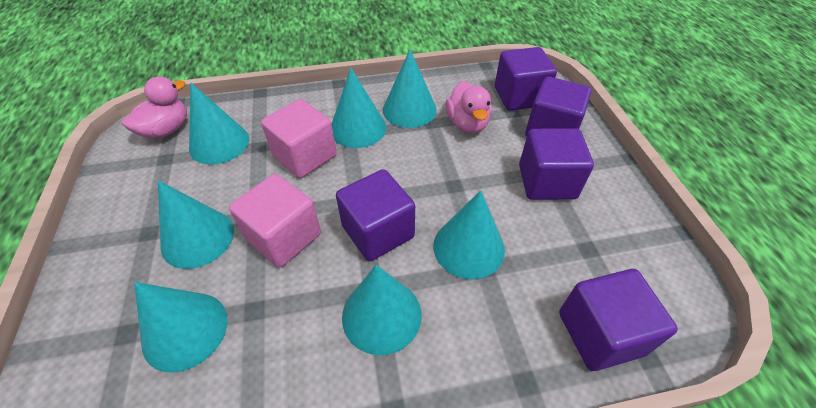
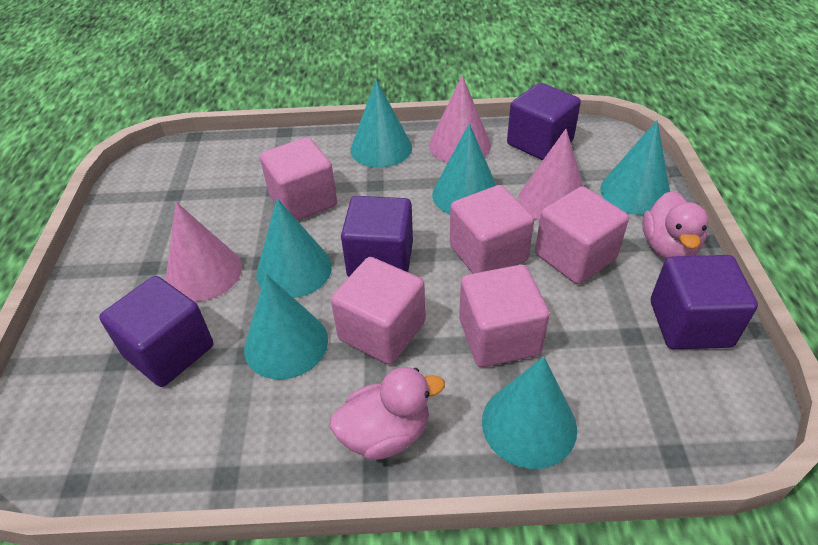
pink cone: 0 -> 3
pink cube: 2 -> 5
purple cube: 5 -> 4
turquoise cone: 7 -> 6

